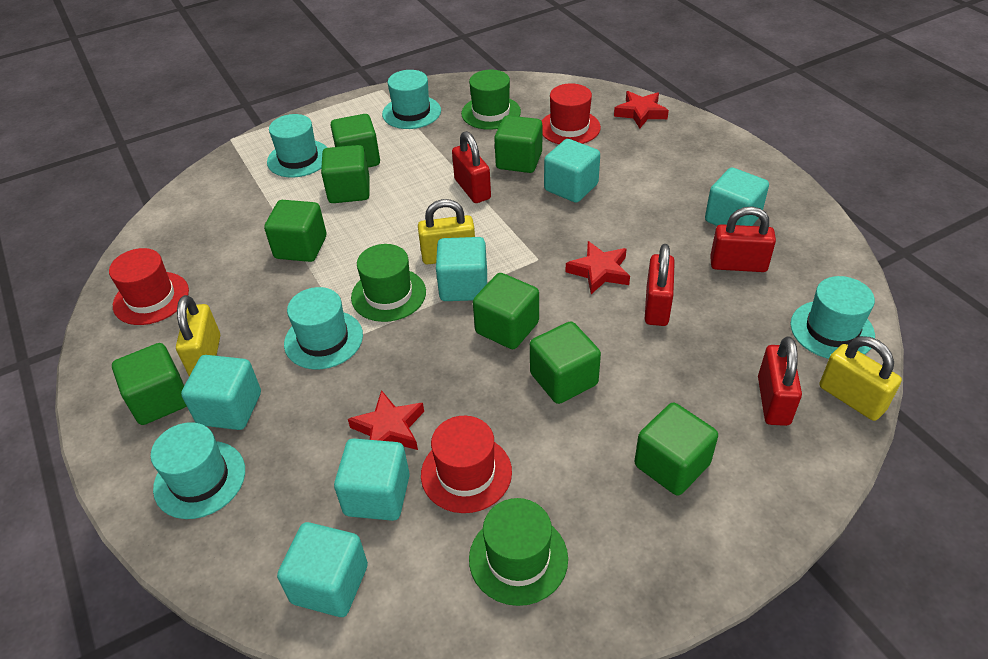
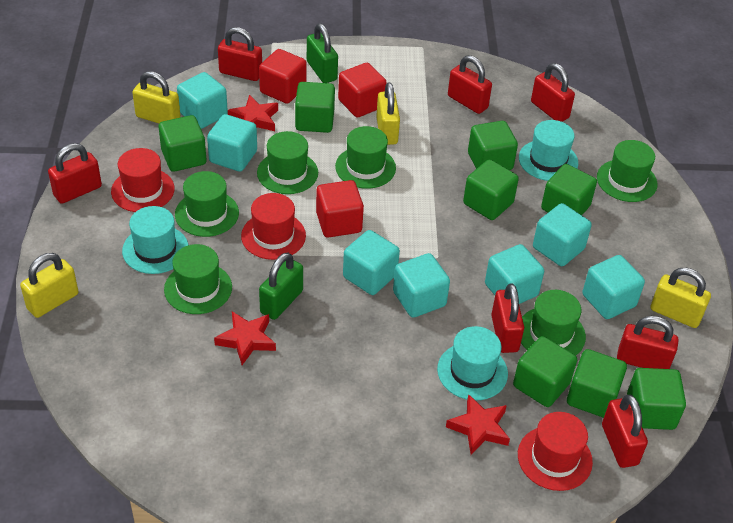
green hat: 3 -> 6
green padlock: 0 -> 2
red cube: 0 -> 3
red padlock: 4 -> 7
turquoise cube: 6 -> 7
turquoise hat: 5 -> 3
yellow padlock: 3 -> 4

